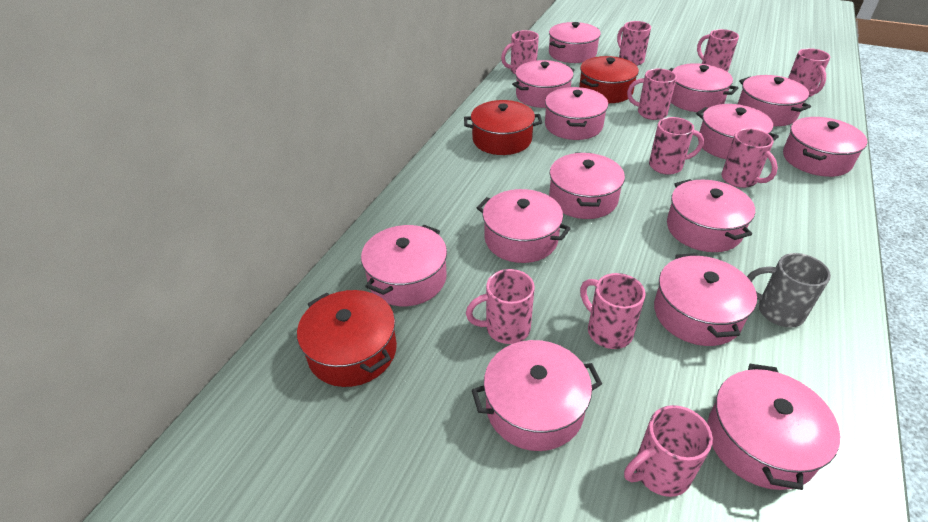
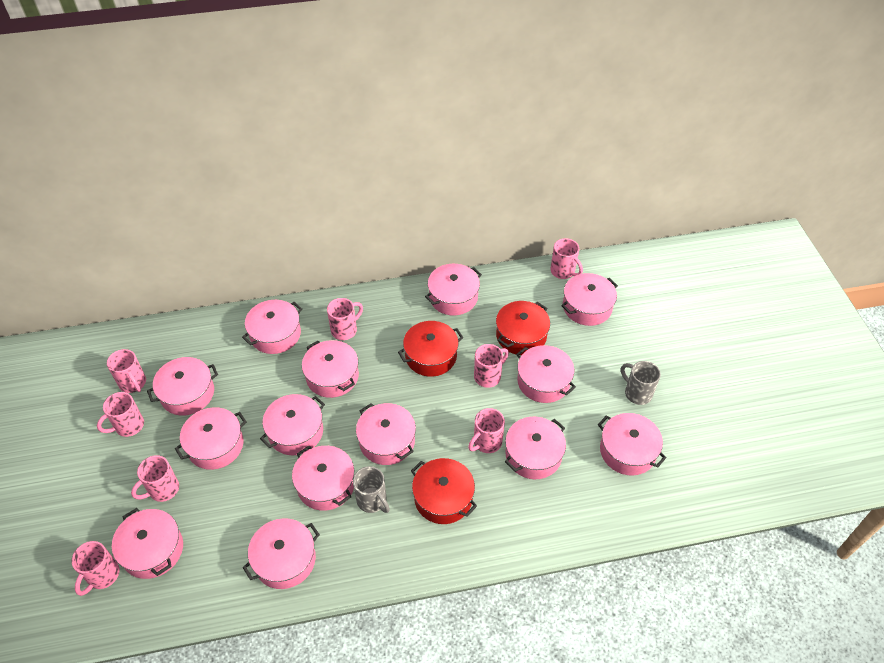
grey mug: 1 -> 2
pink mug: 10 -> 8

